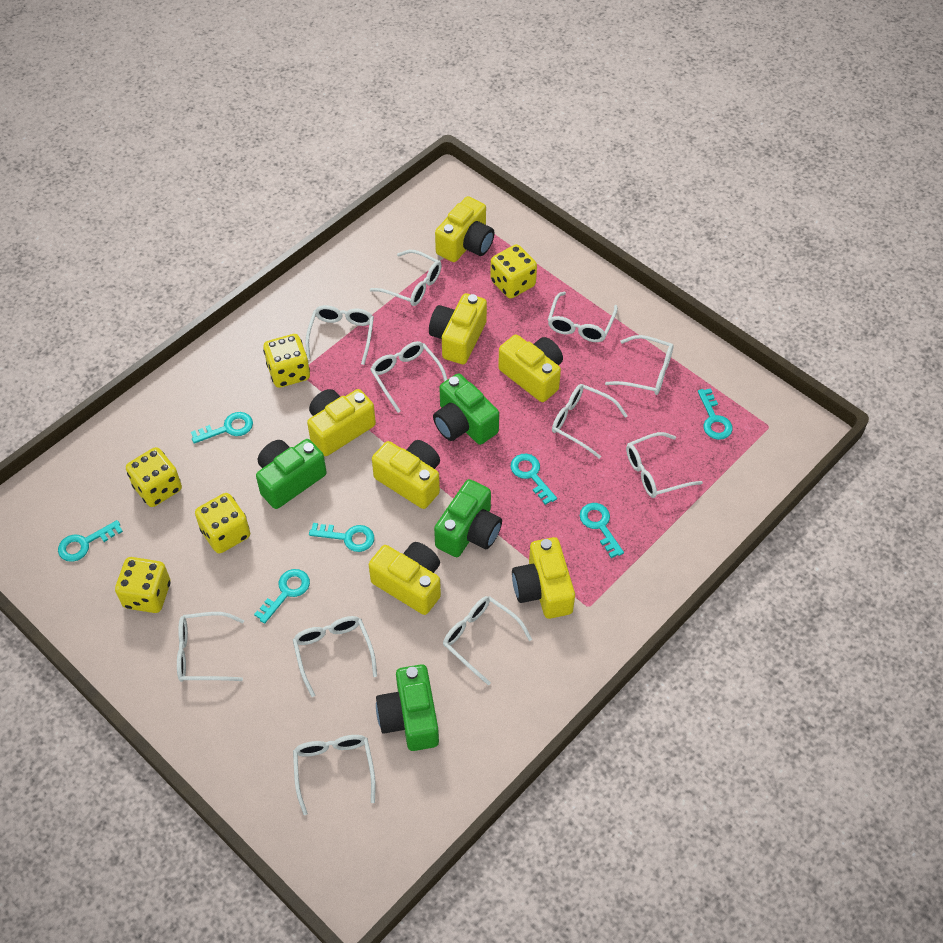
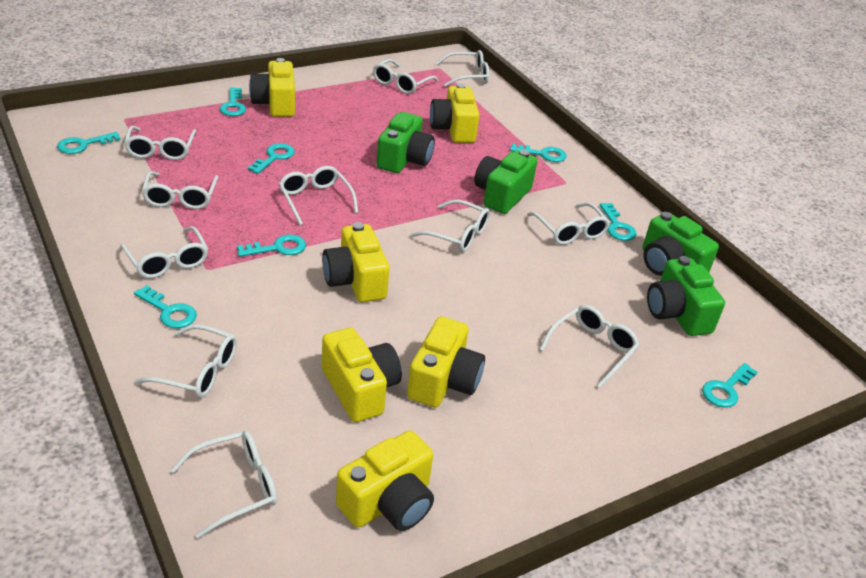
turquoise key: 7 -> 8
yellow camera: 7 -> 6
yellow dice: 5 -> 0

